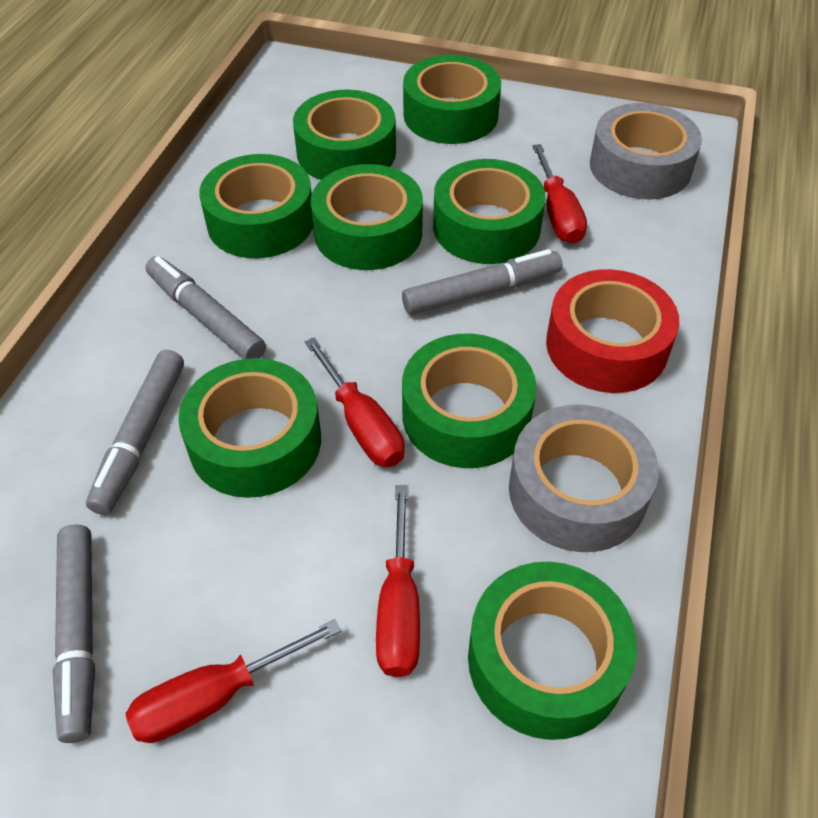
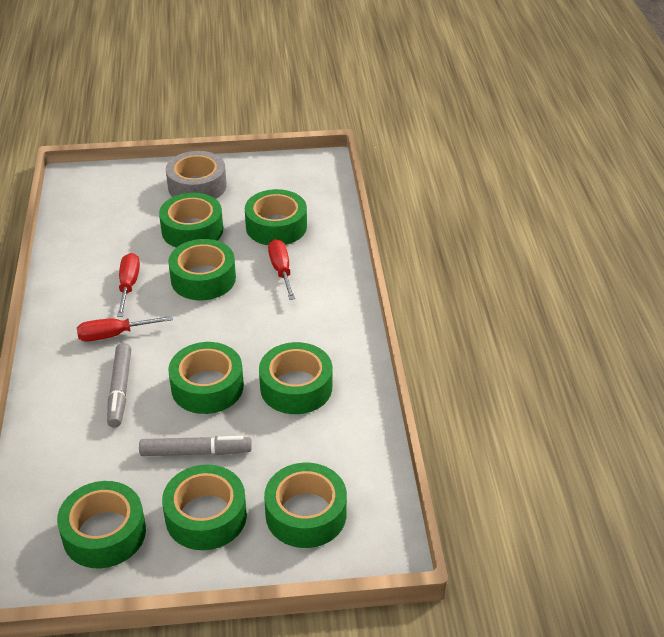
grey marker: 4 -> 2
grey tape: 2 -> 1
red screwdriver: 4 -> 3
red tape: 1 -> 0

